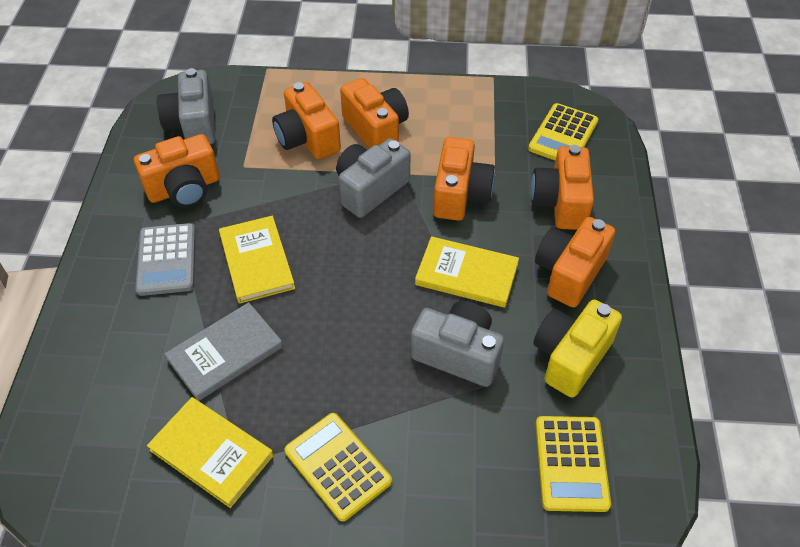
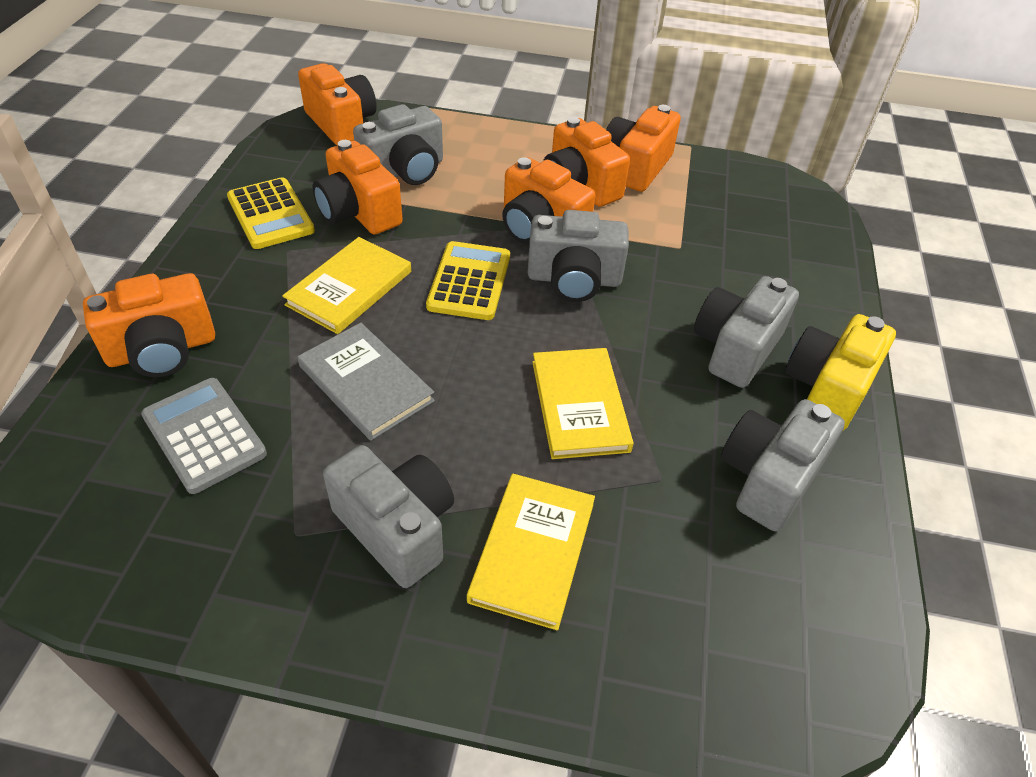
grey camera: 3 -> 5
yellow calculator: 3 -> 2

